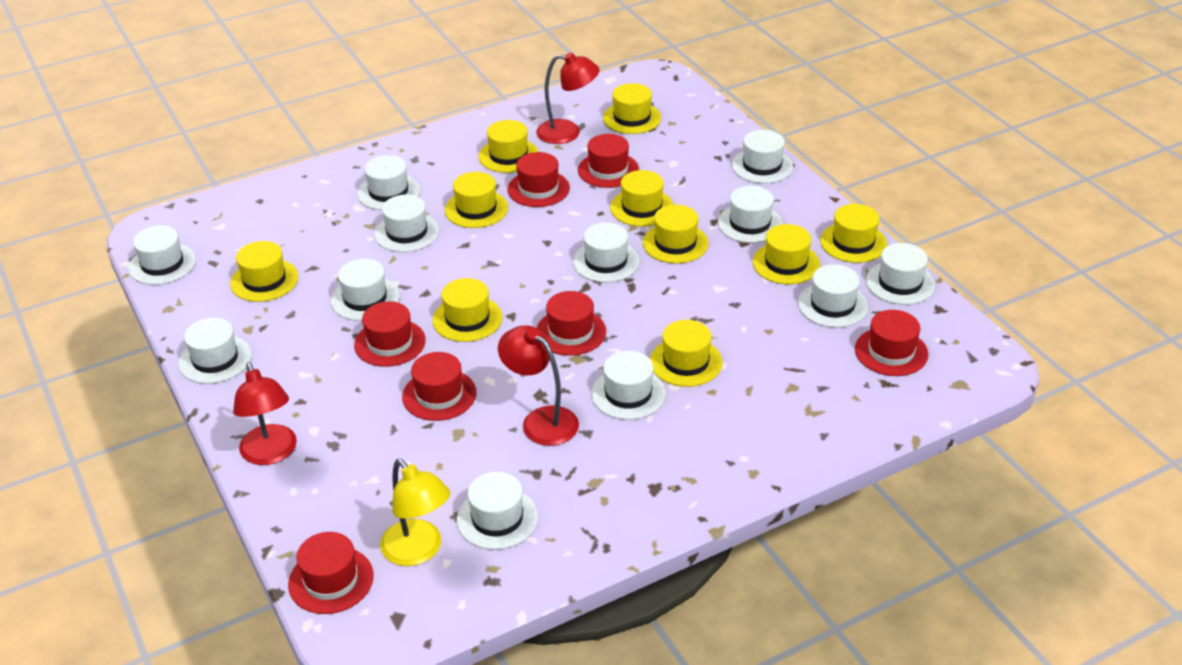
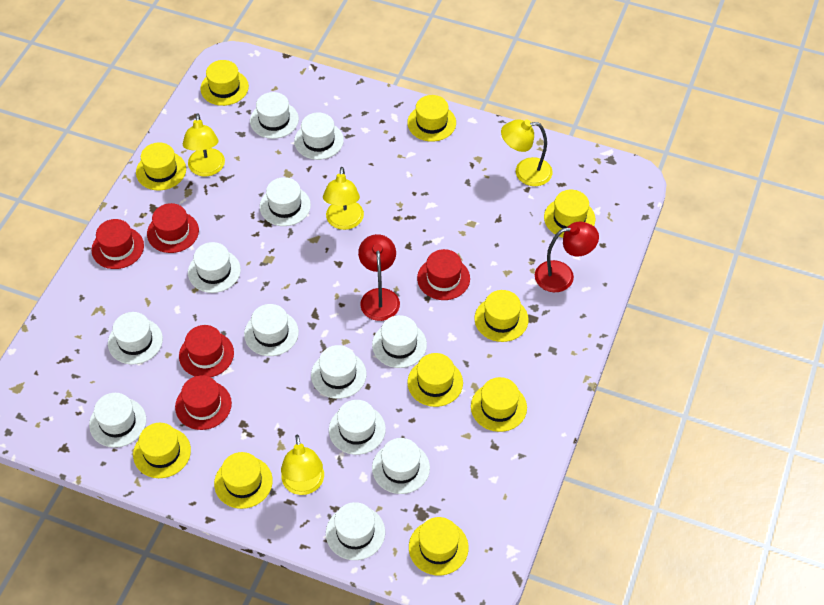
red hat: 7 -> 5
red lamp: 3 -> 2
yellow lamp: 1 -> 4

